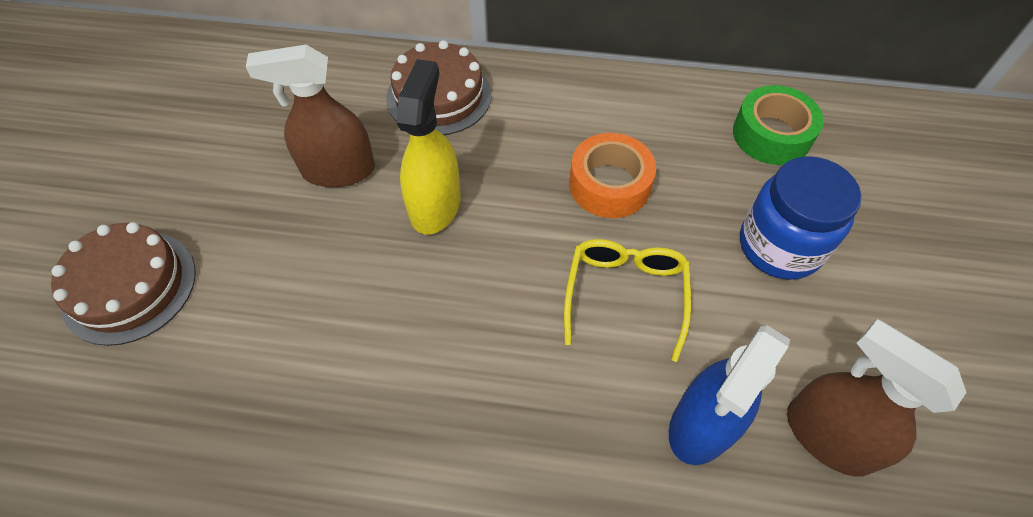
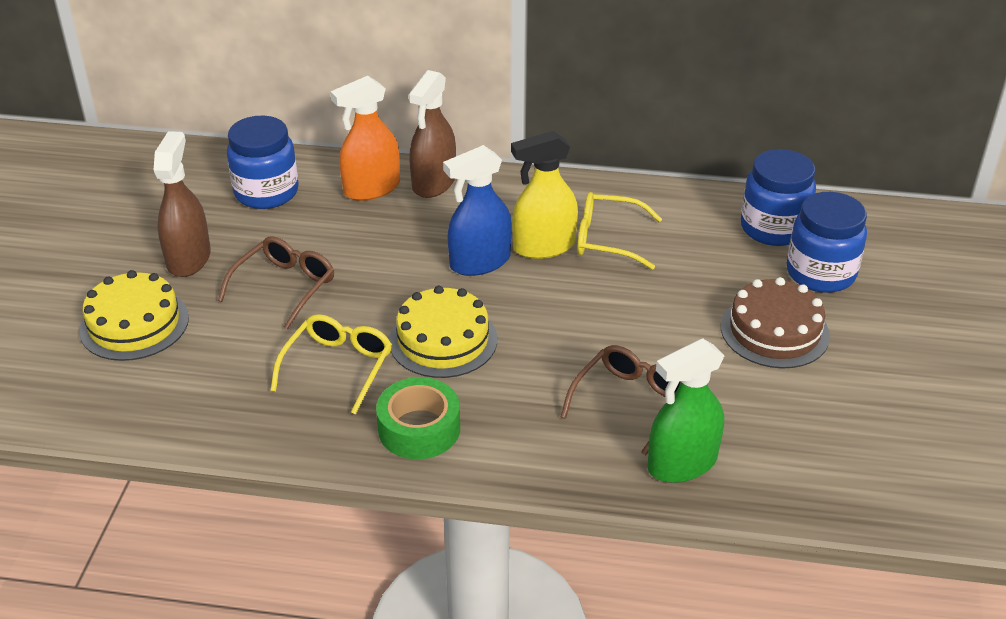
blue jar: 1 -> 3
brown cake: 2 -> 1
brown glasses: 0 -> 2
green spray bottle: 0 -> 1
orange spray bottle: 0 -> 1
orange tape: 1 -> 0
yellow cake: 0 -> 2
yellow glasses: 1 -> 2

